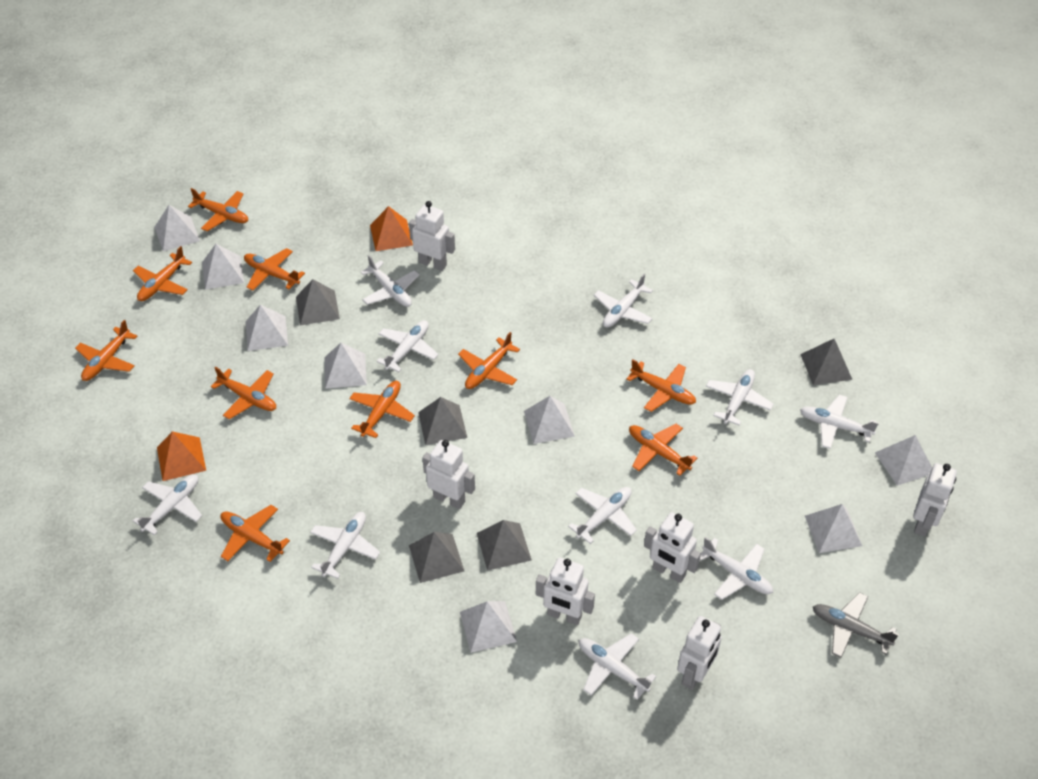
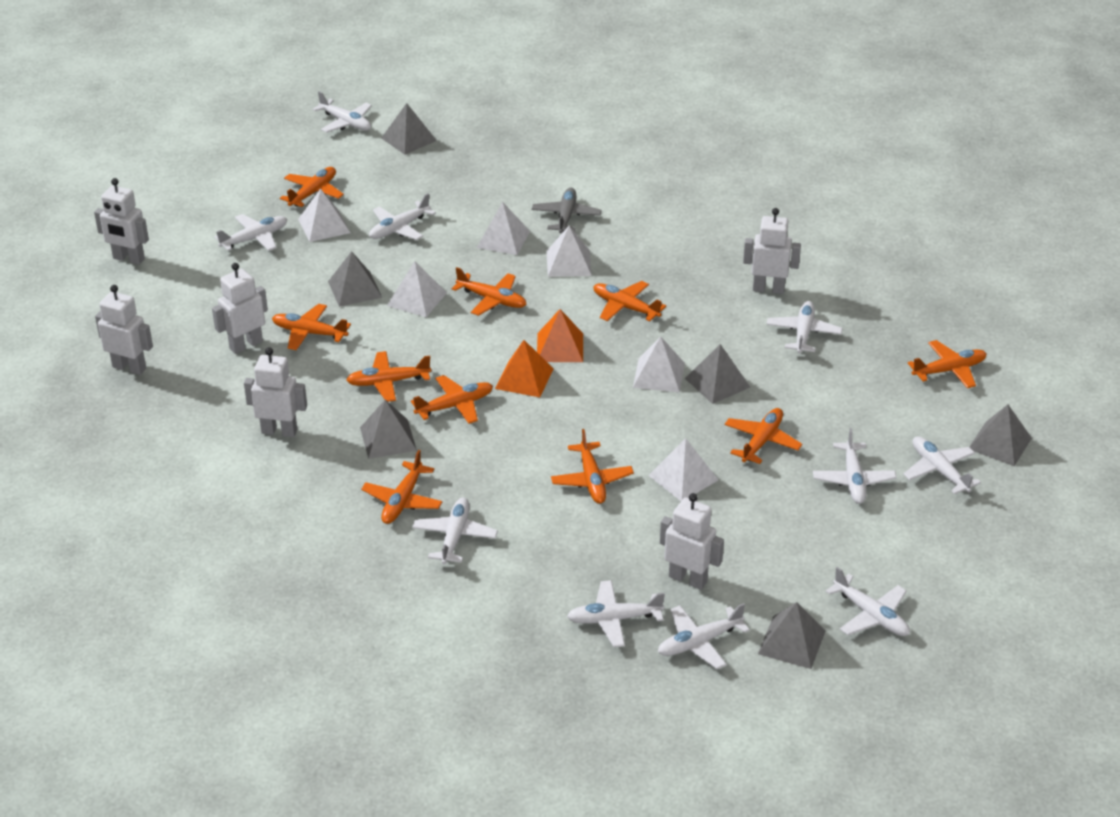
grey pyramid: 5 -> 6
white pyramid: 8 -> 6

